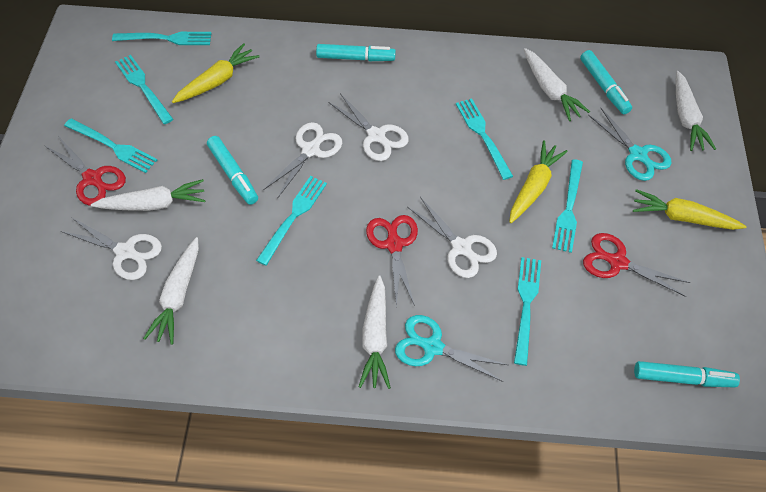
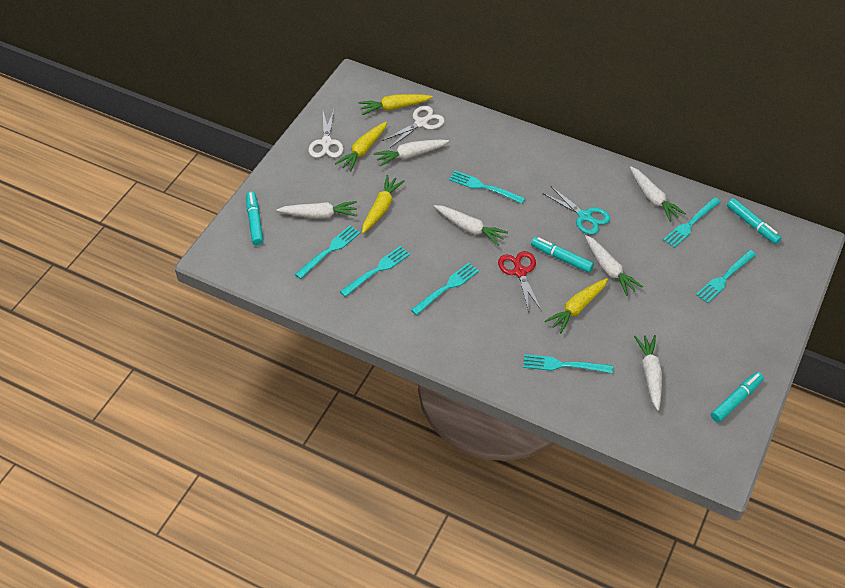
red scissors: 3 -> 1
turquoise scissors: 2 -> 1
white carrot: 5 -> 6
white scissors: 4 -> 2
yellow carrot: 3 -> 4

